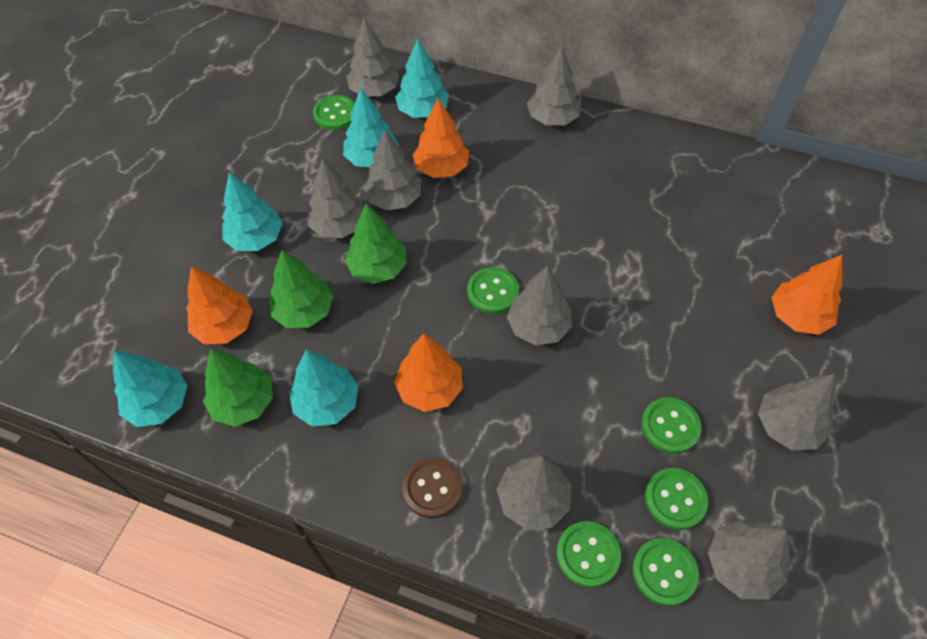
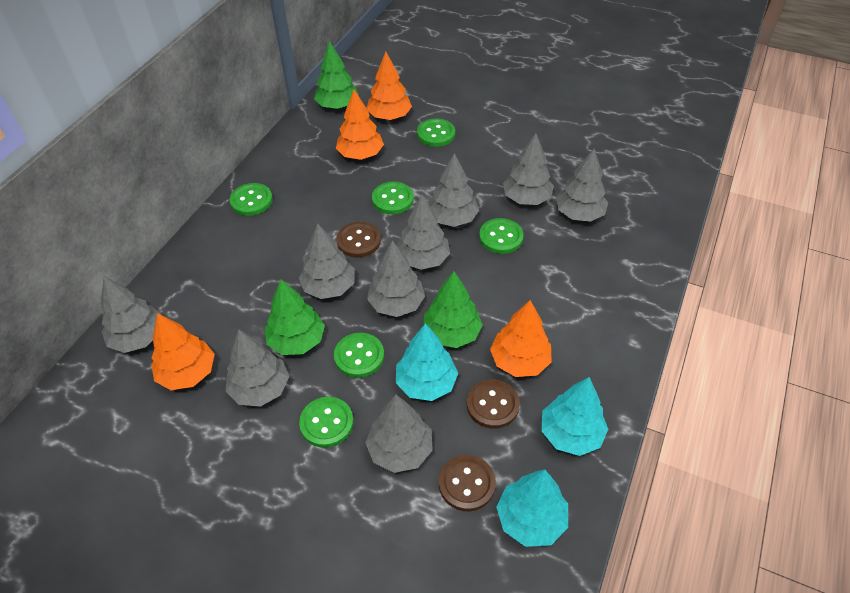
brown button: 1 -> 3
grey tree: 8 -> 9
turquoise tree: 5 -> 3

